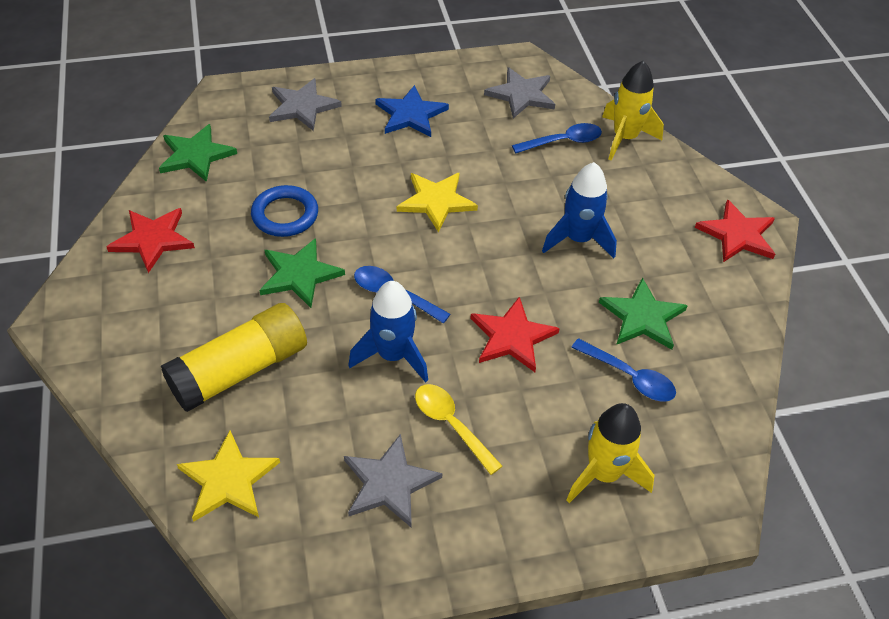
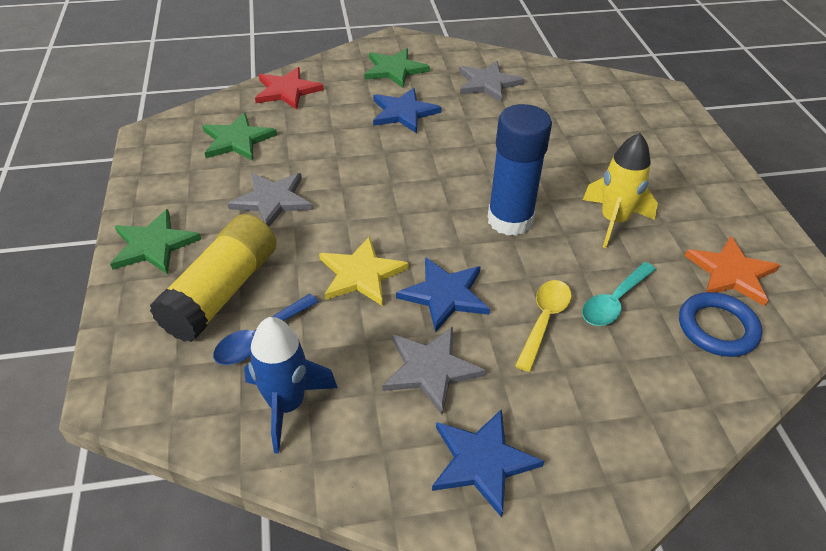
blue glue stick: 0 -> 1
blue rocket: 2 -> 1
blue spoon: 3 -> 1
blue star: 1 -> 3
orange star: 0 -> 1
red star: 3 -> 1
turquoise spoon: 0 -> 1
yellow rocket: 2 -> 1
yellow star: 2 -> 1

